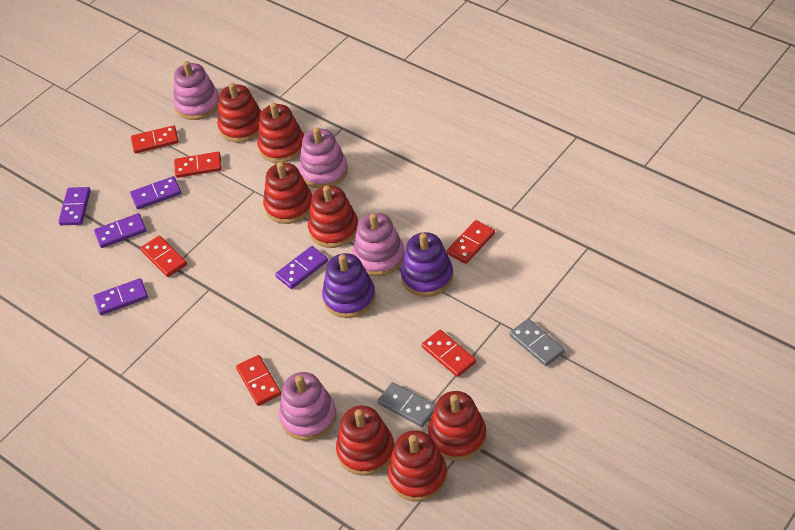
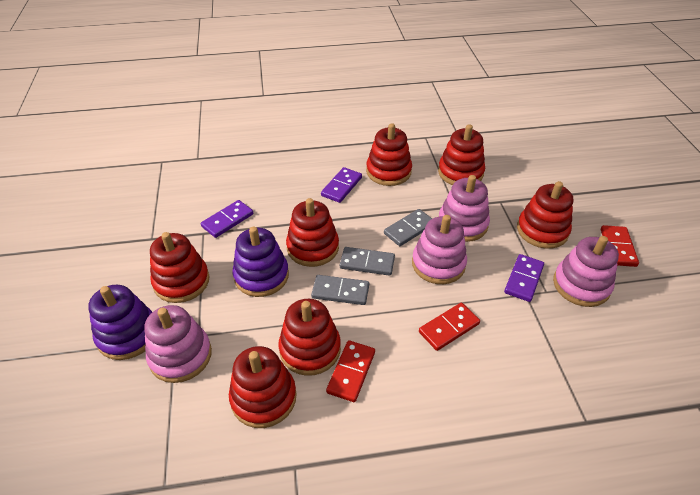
grey domino: 2 -> 3
purple domino: 5 -> 3
red domino: 6 -> 3

